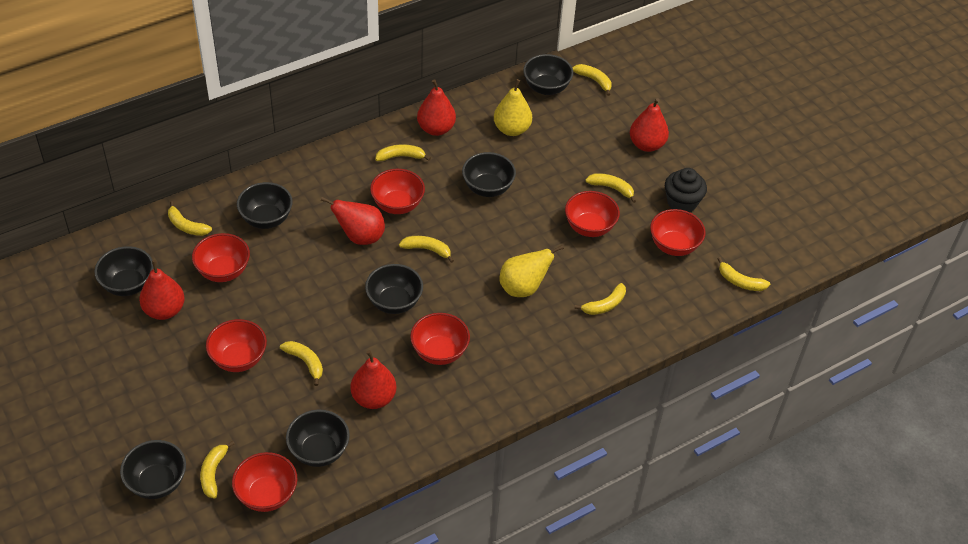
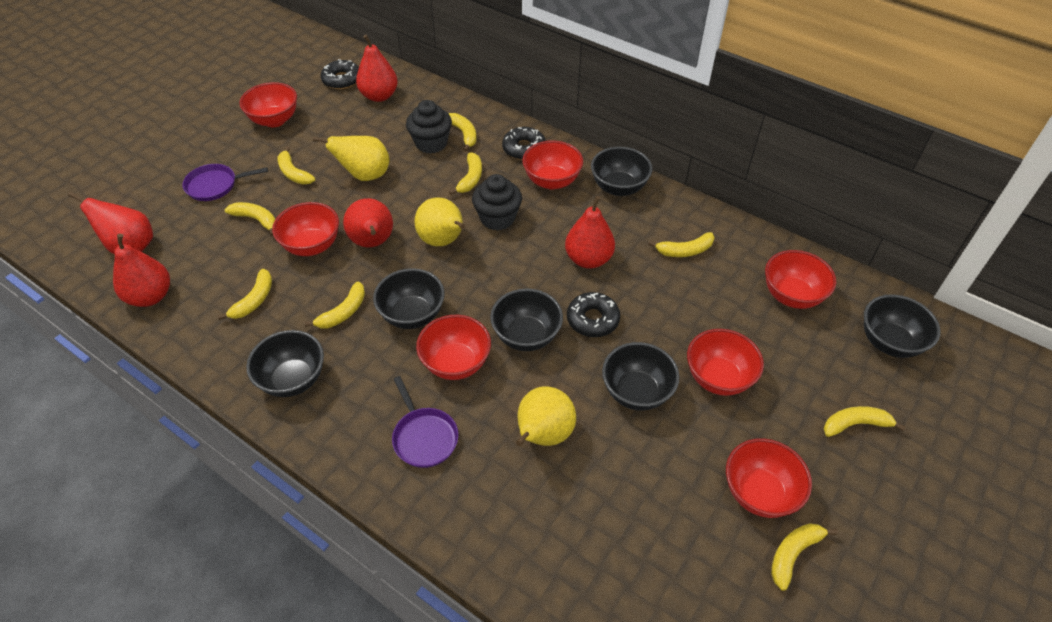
black bowl: 7 -> 6
black cupcake: 1 -> 2
black donut: 0 -> 3
purple pan: 0 -> 2
yellow pear: 2 -> 3

